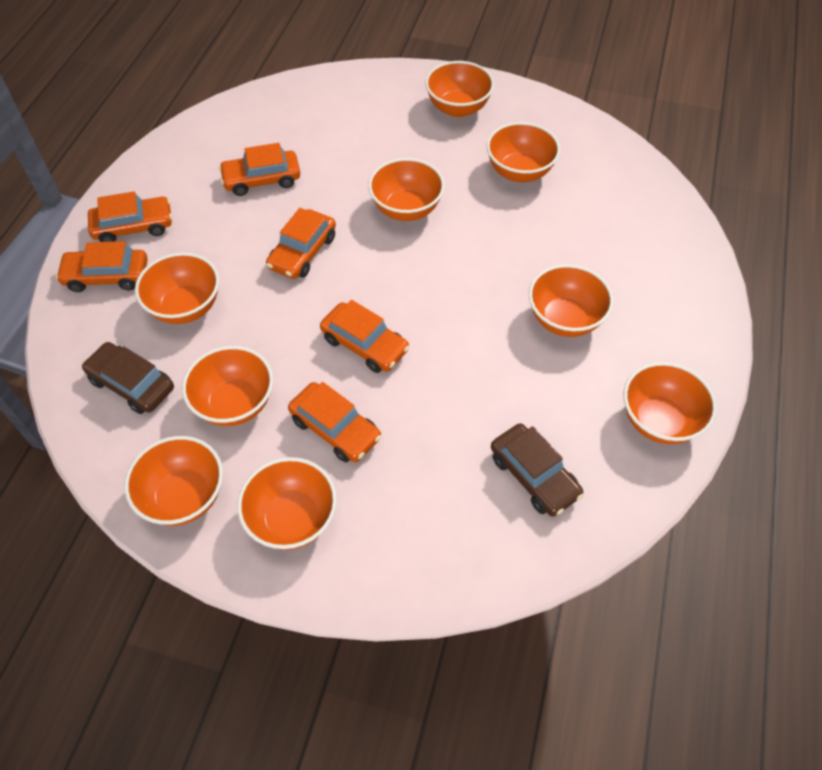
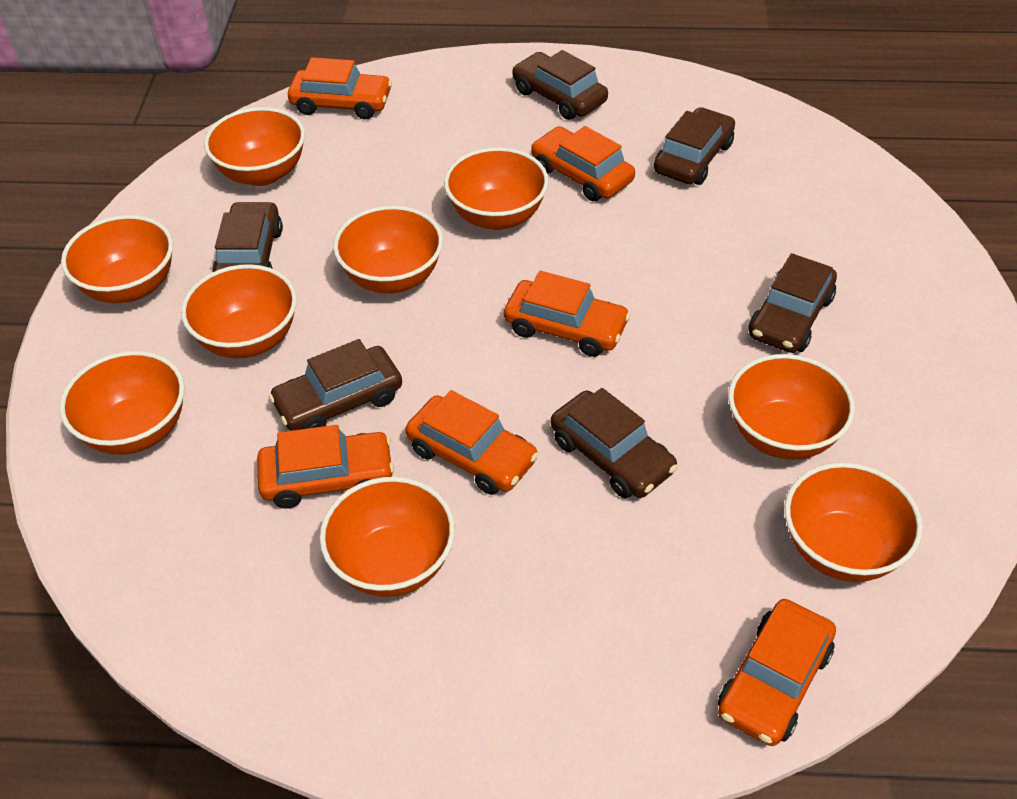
brown car: 2 -> 6

